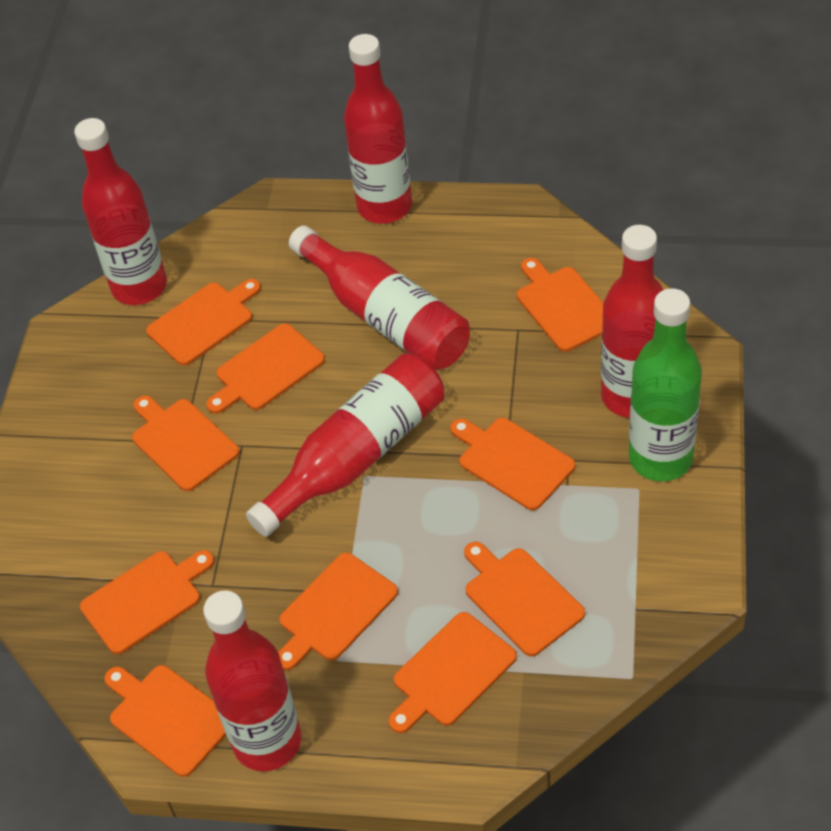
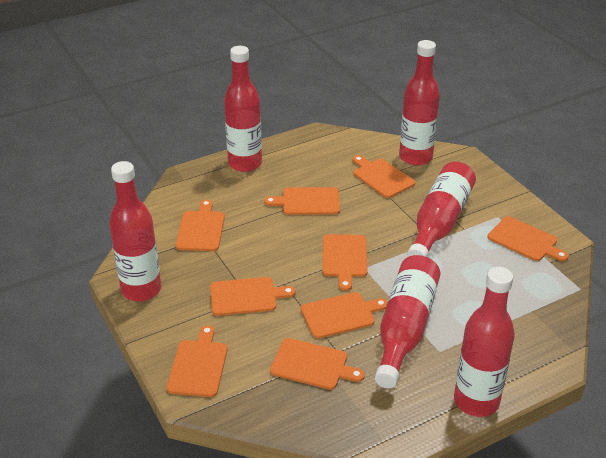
green bottle: 1 -> 0
orange cutting board: 10 -> 9

